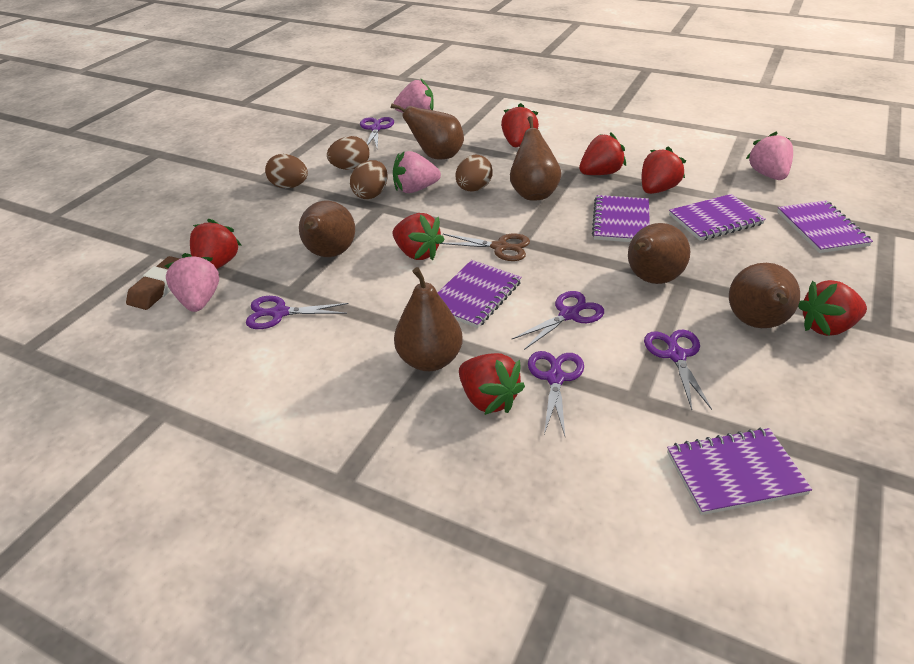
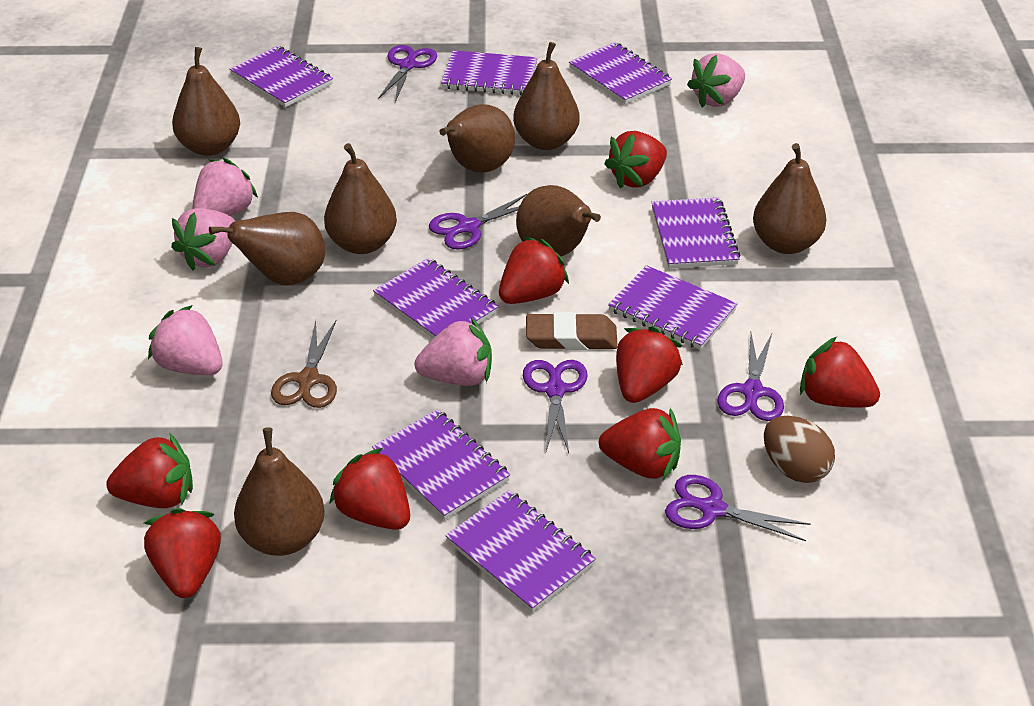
brown egg: 4 -> 1
brown pear: 6 -> 8
pink strawberry: 4 -> 5
purple notebook: 5 -> 8
red strawberry: 7 -> 8

